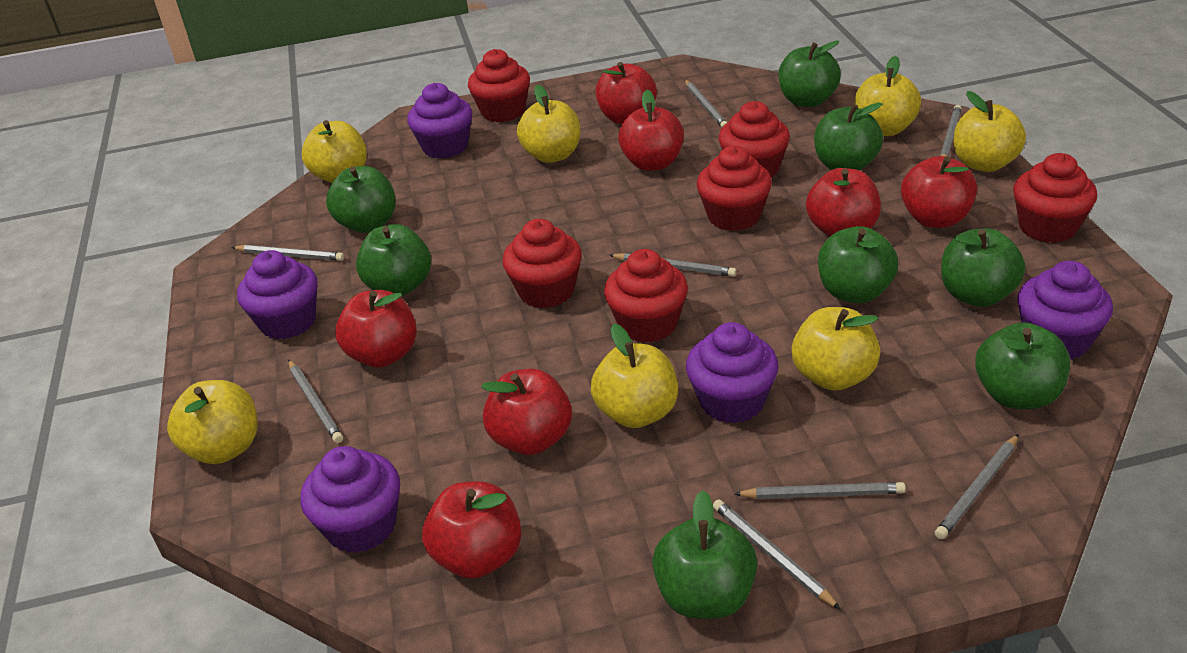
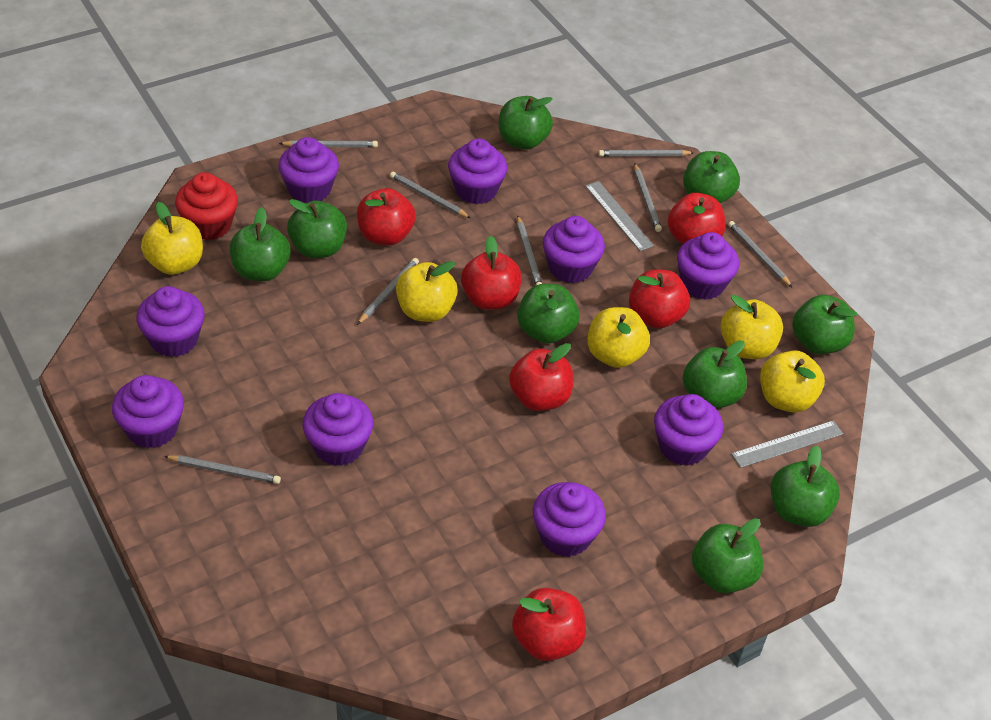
green apple: 8 -> 9
grey ruler: 0 -> 2
purple cupcake: 5 -> 9
red apple: 7 -> 6
red cupcake: 6 -> 1
yellow apple: 7 -> 5

